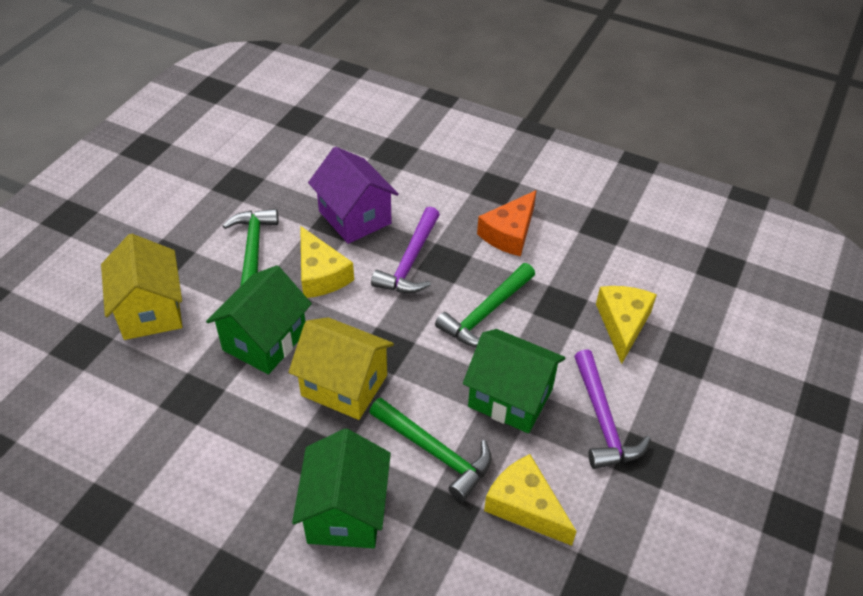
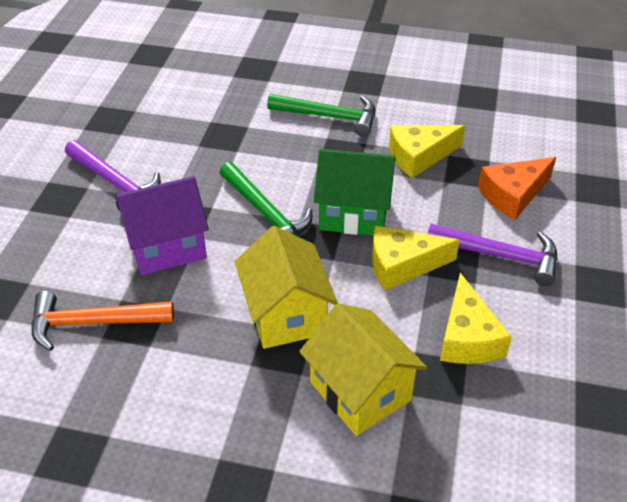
green hammer: 3 -> 2
green house: 3 -> 1
orange hammer: 0 -> 1

